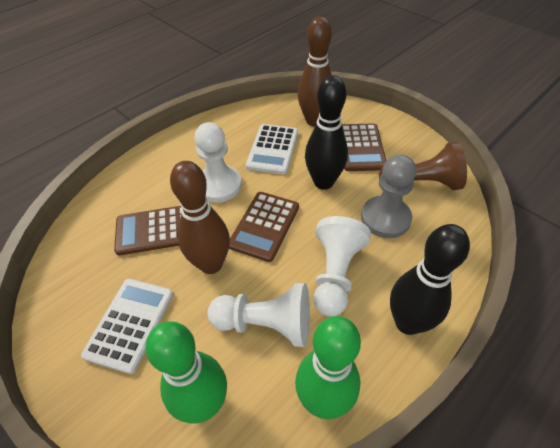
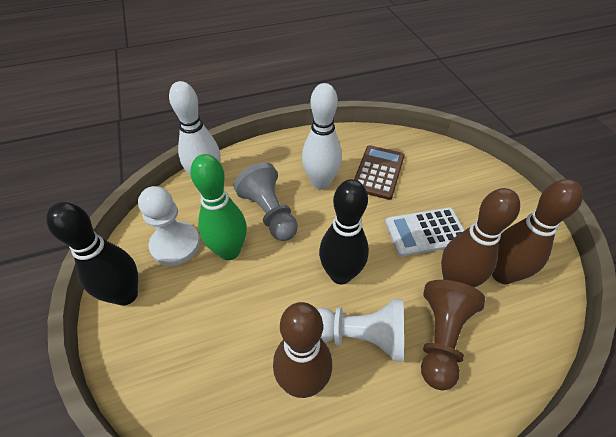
brown bowling pin: 2 -> 3
brown calculator: 3 -> 1
green bowling pin: 2 -> 1
white bowling pin: 0 -> 2
white calculator: 2 -> 1
white pawn: 3 -> 2

